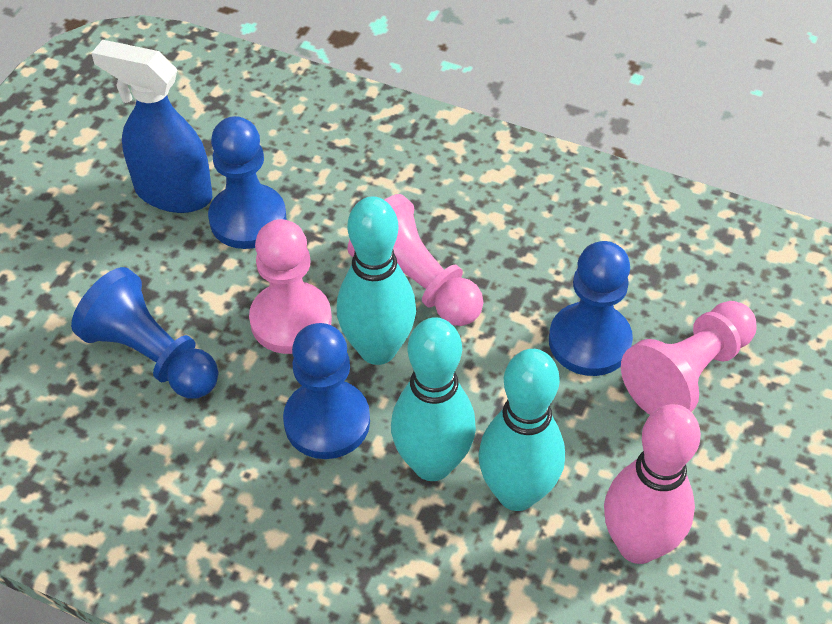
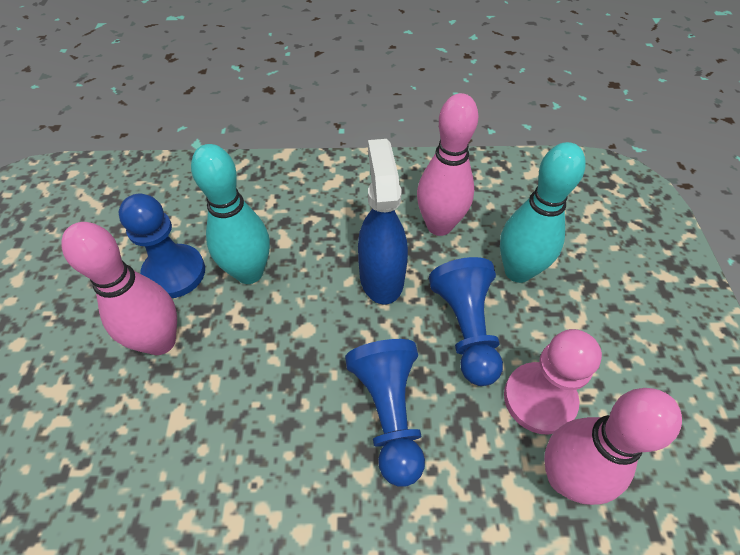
blue pawn: 4 -> 3
pink bowling pin: 1 -> 3
pink pawn: 3 -> 1
turquoise bowling pin: 3 -> 2

